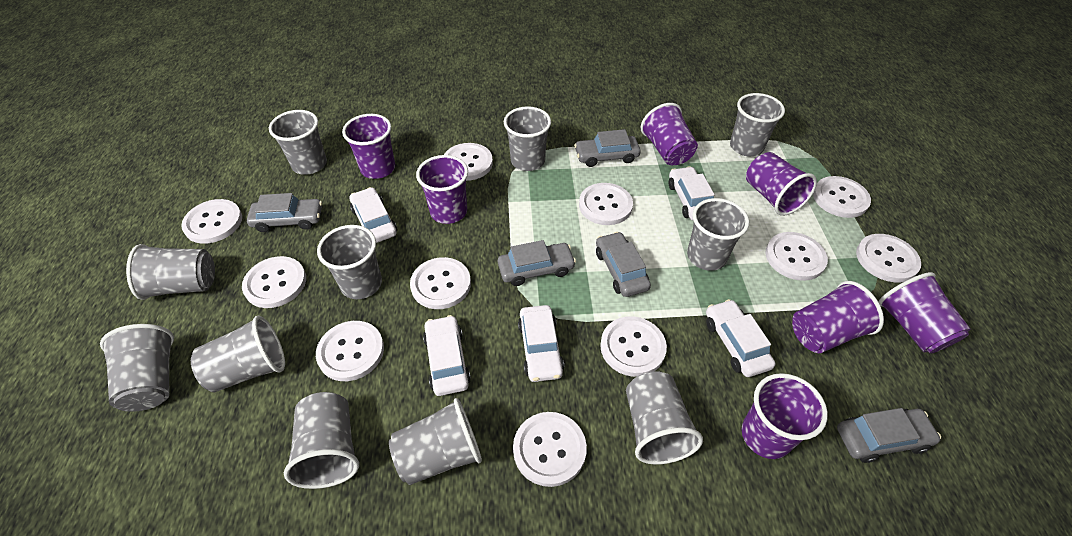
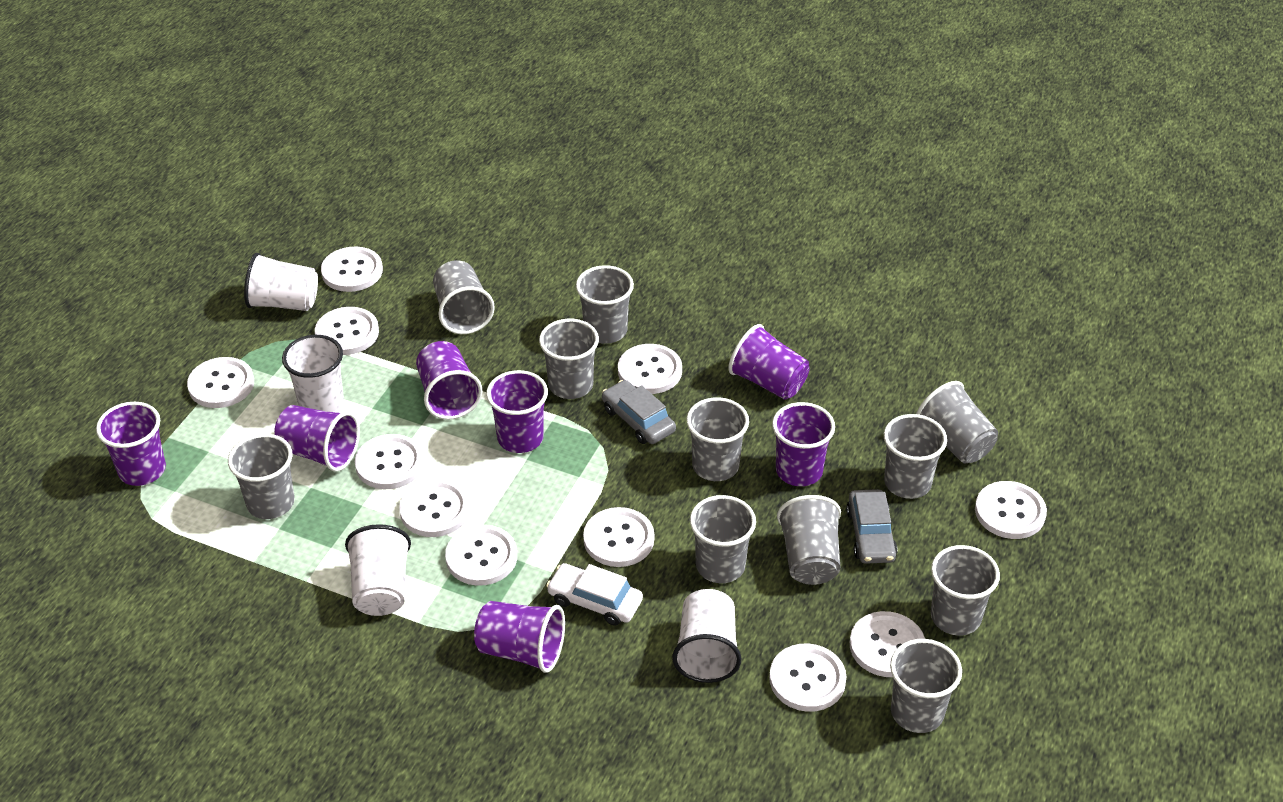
grey car: 5 -> 2
white car: 5 -> 1
white cup: 0 -> 4

